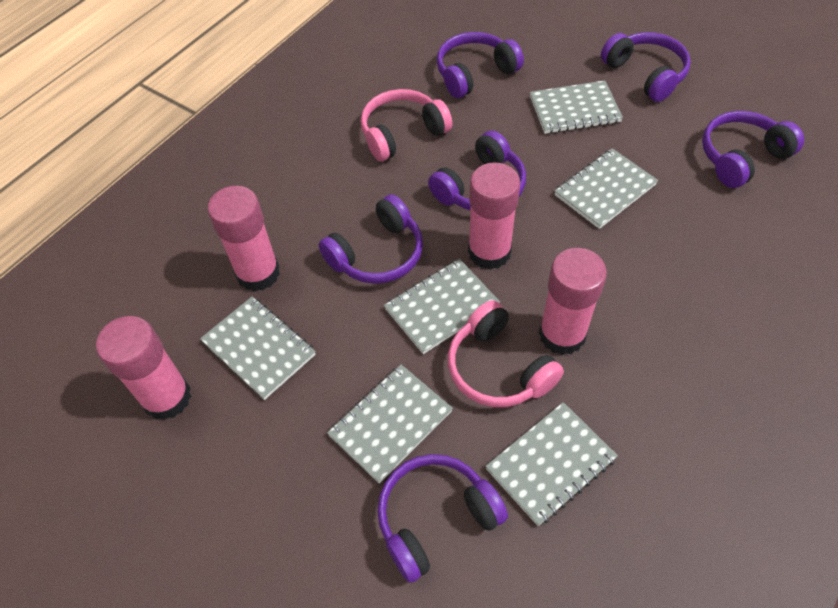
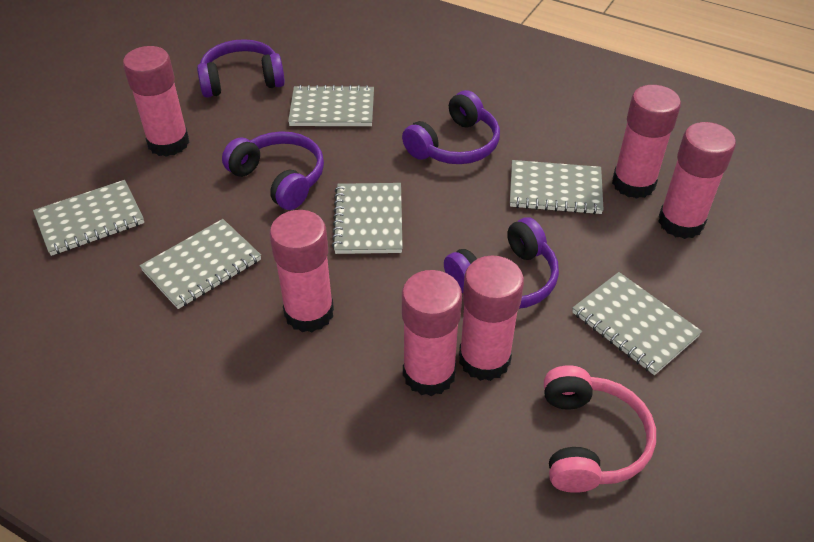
pink glue stick: 4 -> 6
pink headphones: 2 -> 1
purple headphones: 6 -> 4

